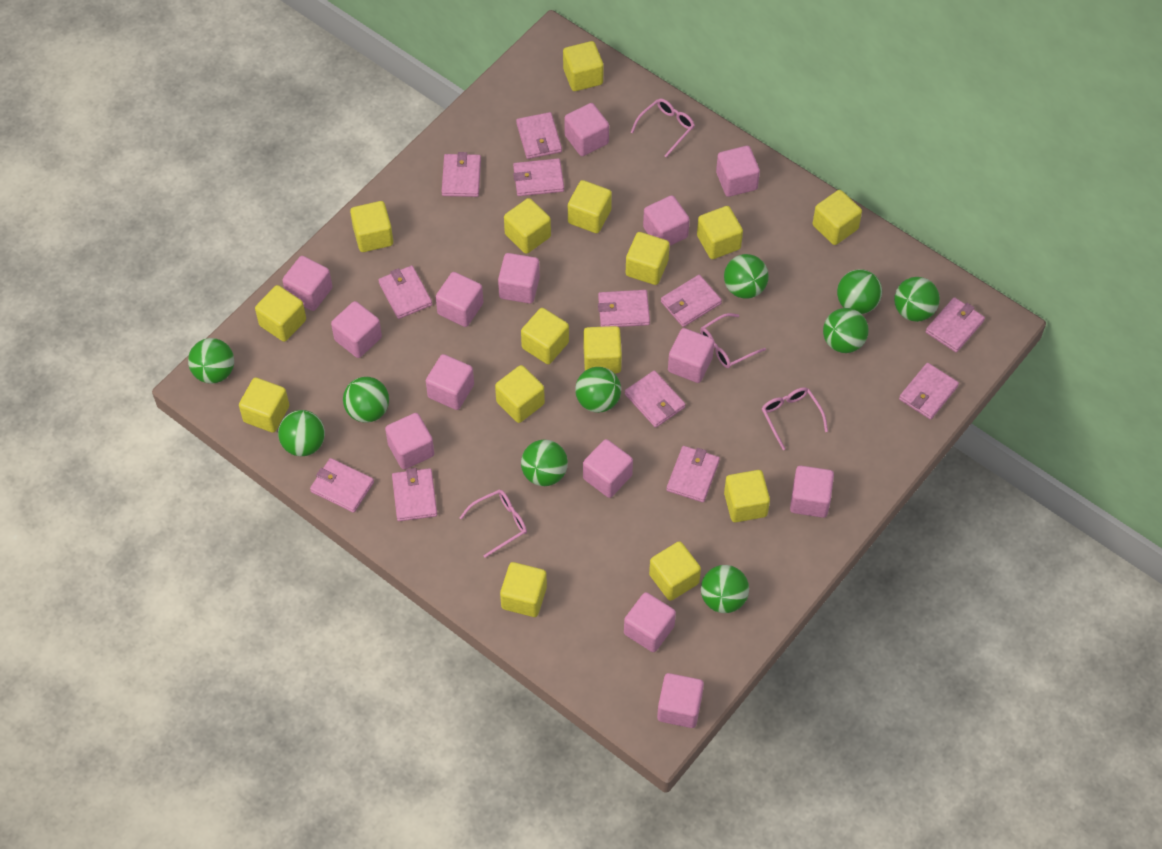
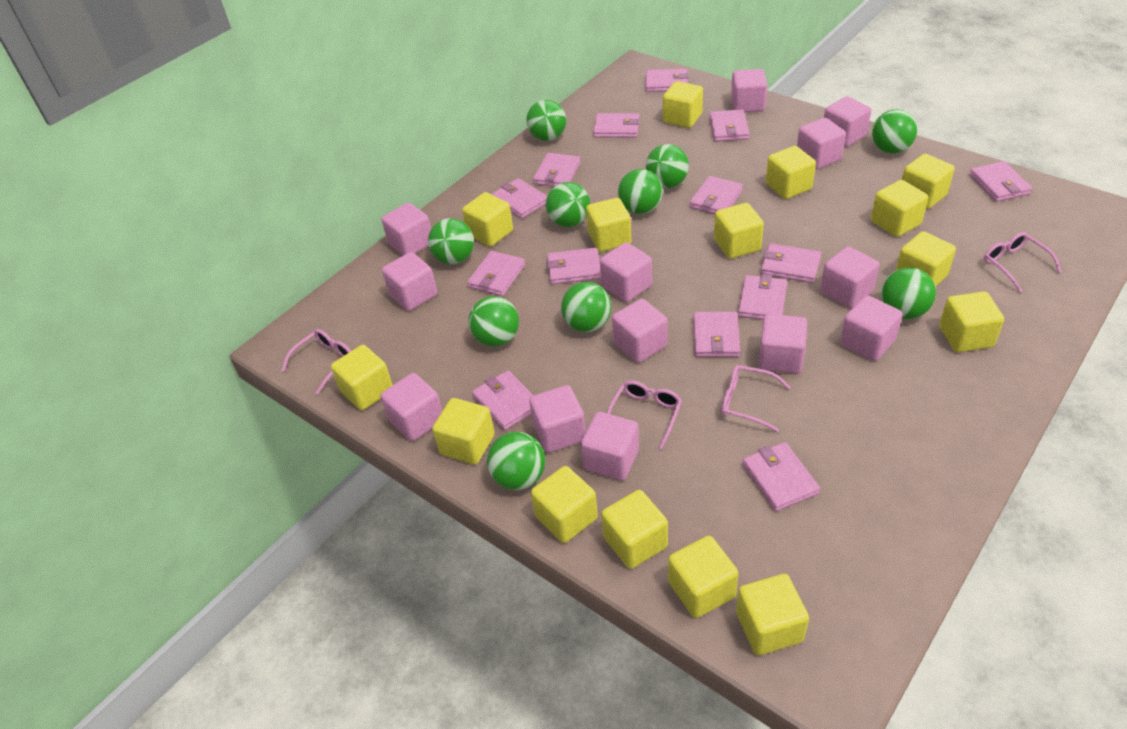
pink cube: 14 -> 13
pink wallet: 12 -> 14

